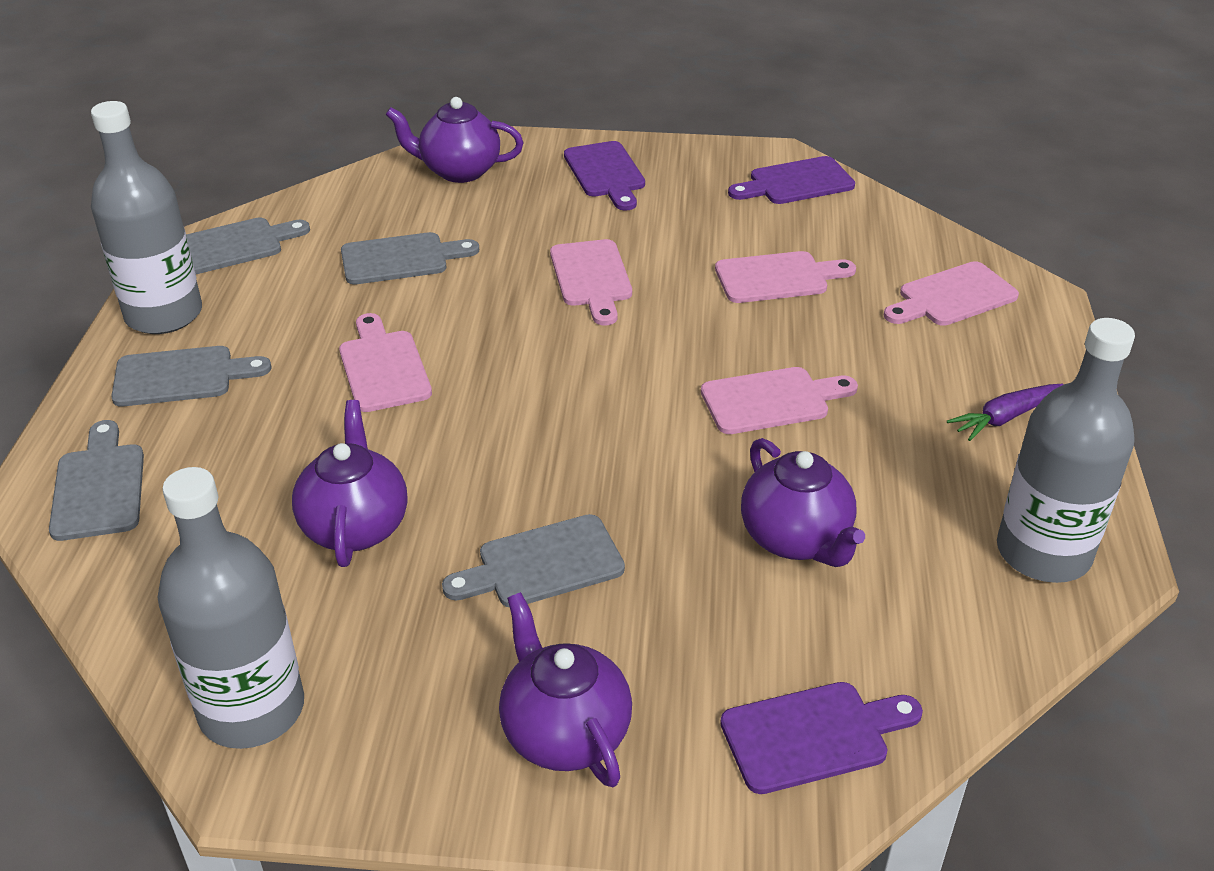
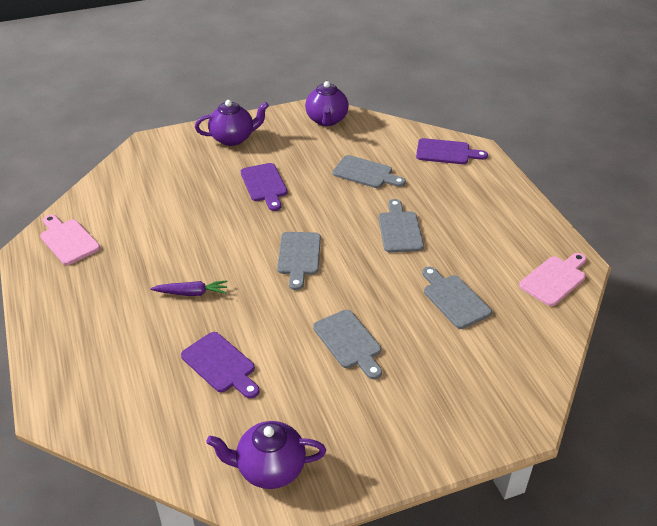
grey bottle: 3 -> 0
pink cutting board: 5 -> 2
purple teapot: 4 -> 3

